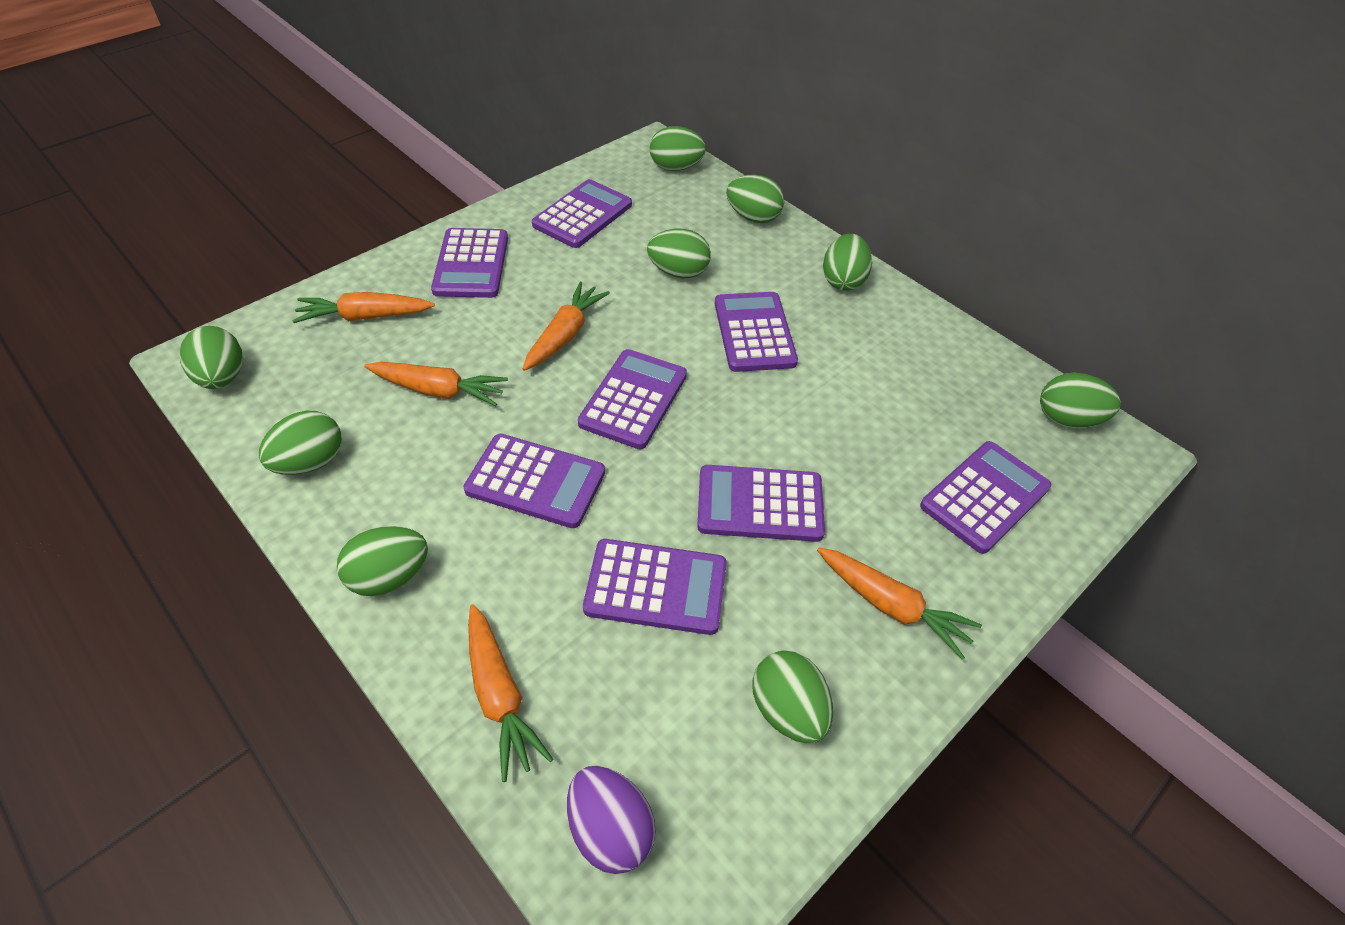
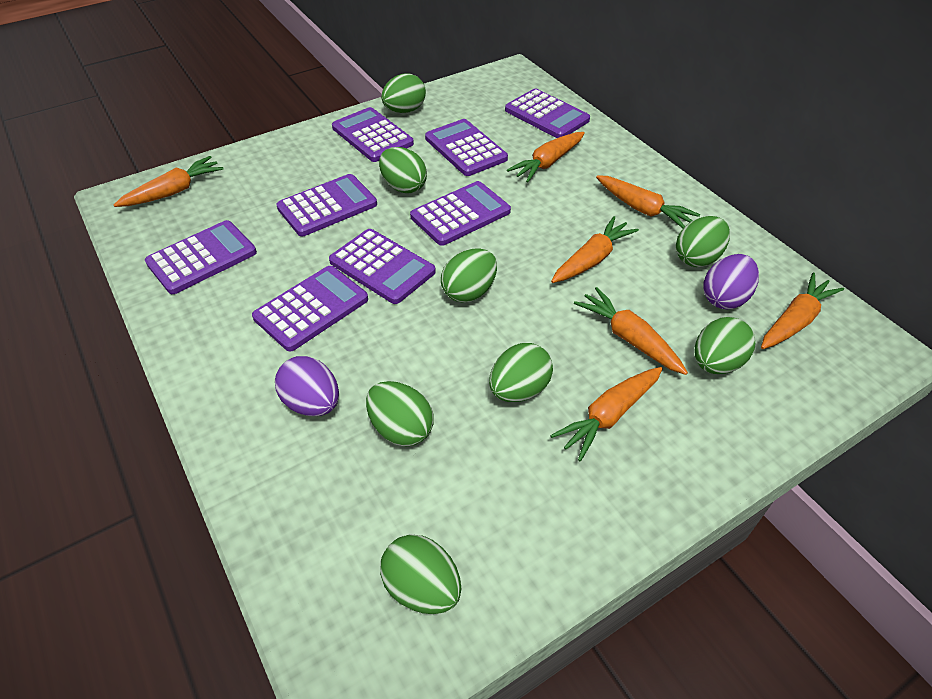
green egg: 9 -> 8
orange carrot: 5 -> 7
purple egg: 1 -> 2

